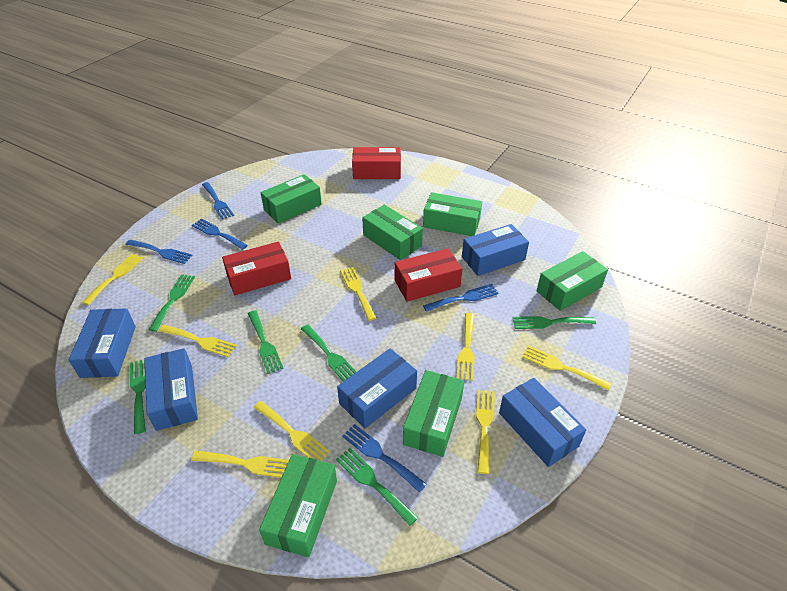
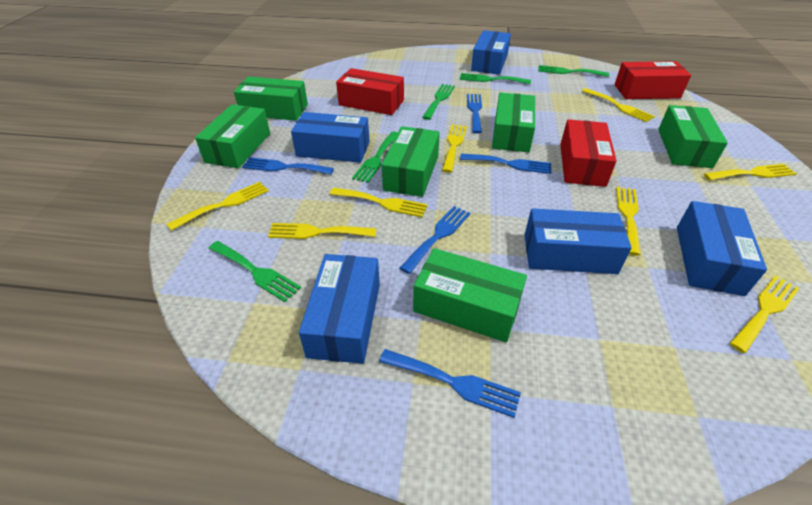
green fork: 6 -> 5

